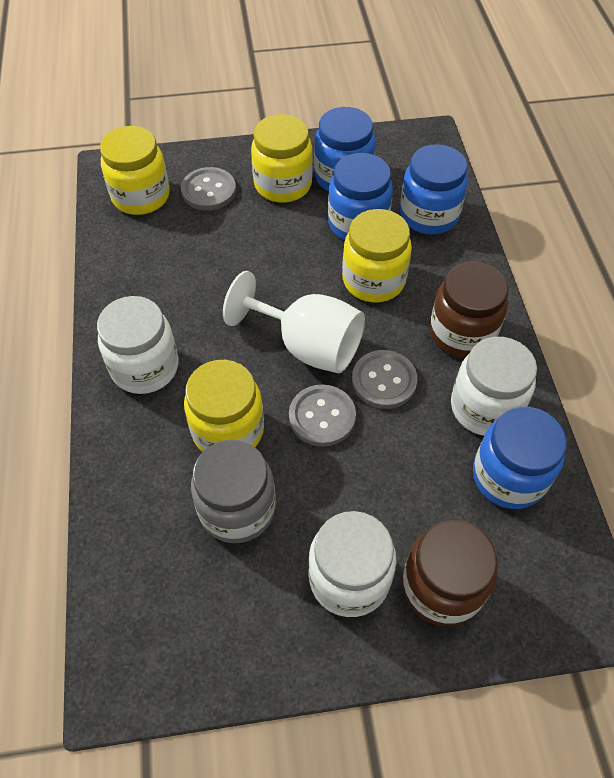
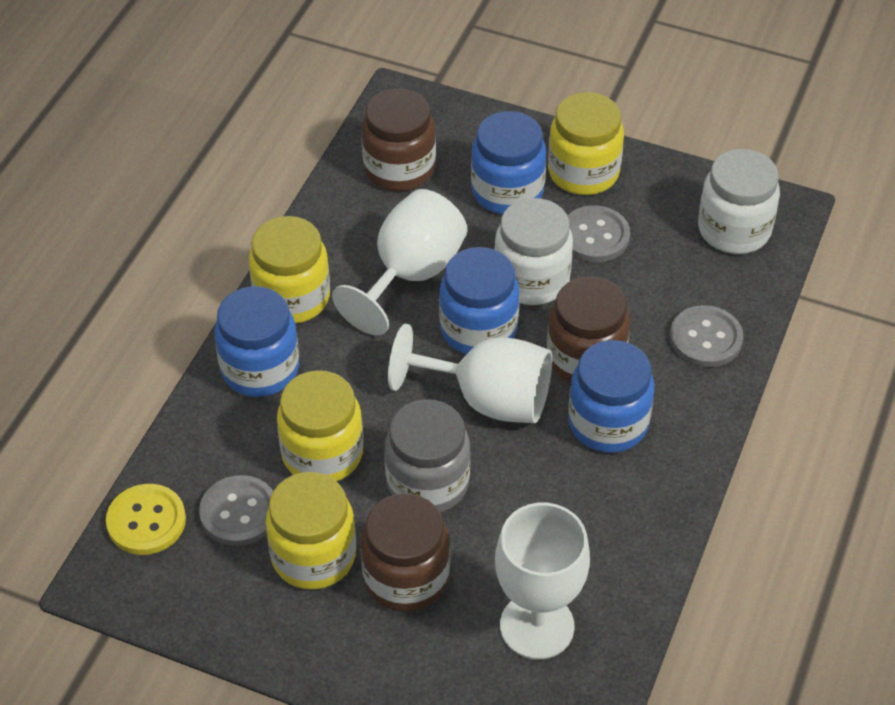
brown jar: 2 -> 3
white goblet: 1 -> 3
white jar: 3 -> 2
yellow button: 0 -> 1

